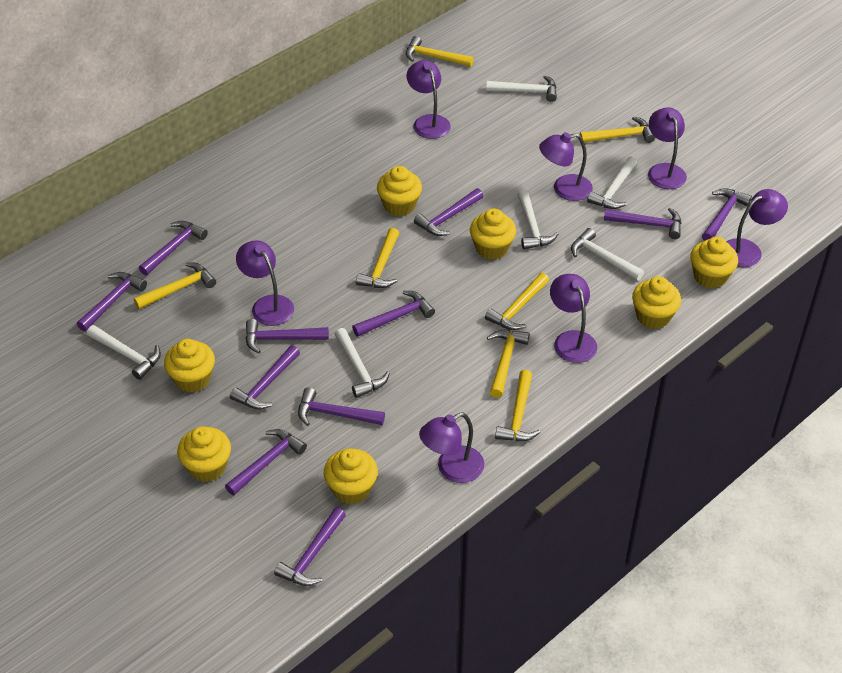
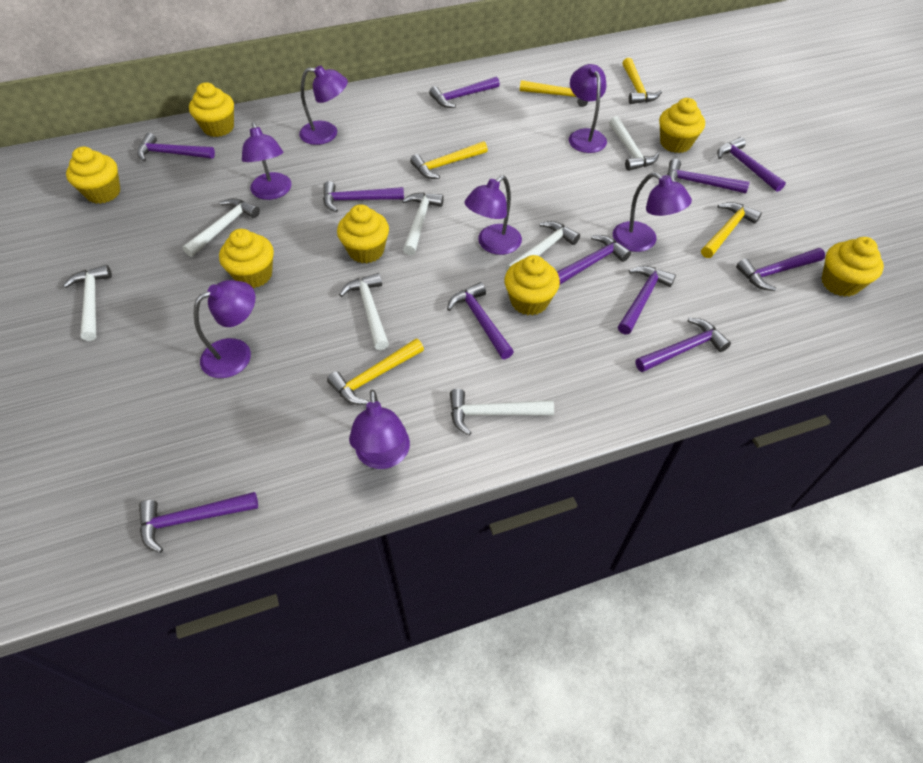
white hammer: 6 -> 7
yellow hammer: 7 -> 5

